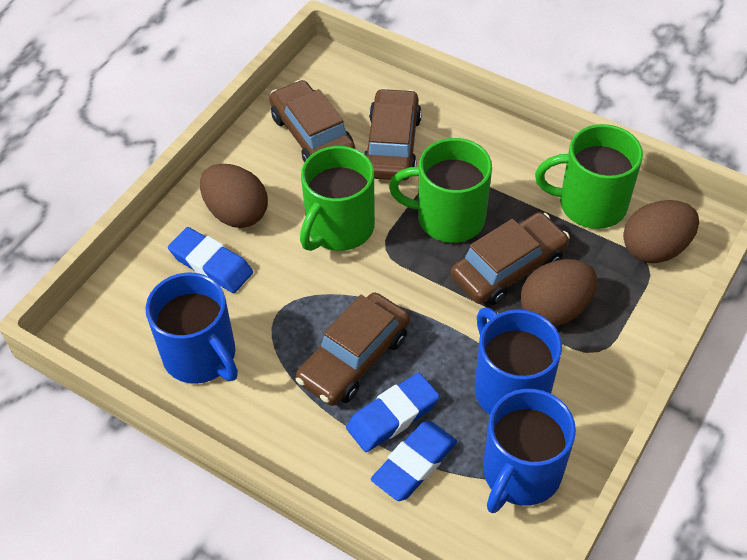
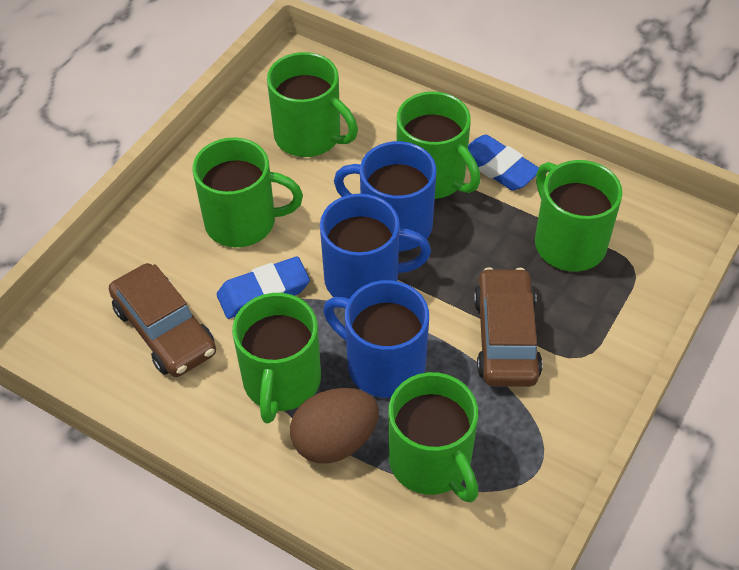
blue eraser: 3 -> 2
brown car: 4 -> 2
brown egg: 3 -> 1
green mug: 3 -> 6

